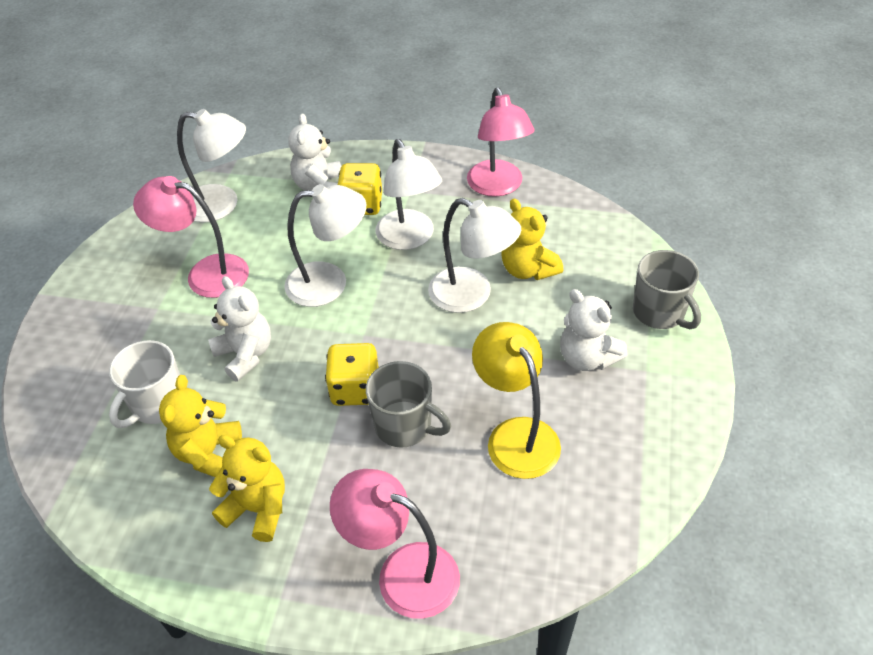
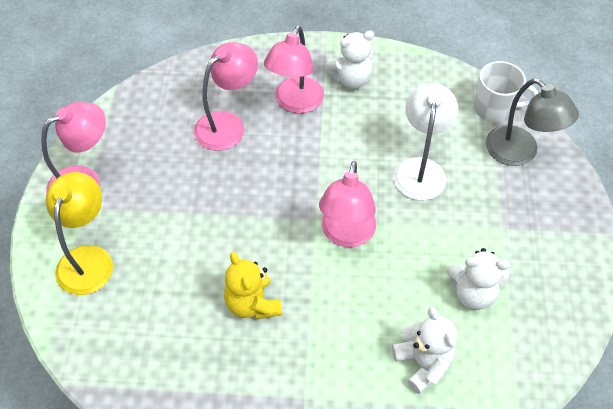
grey lamp: 0 -> 1
grey mug: 2 -> 0
pink lamp: 3 -> 4
white lamp: 4 -> 1
yellow dice: 2 -> 0
yellow teddy bear: 3 -> 1

